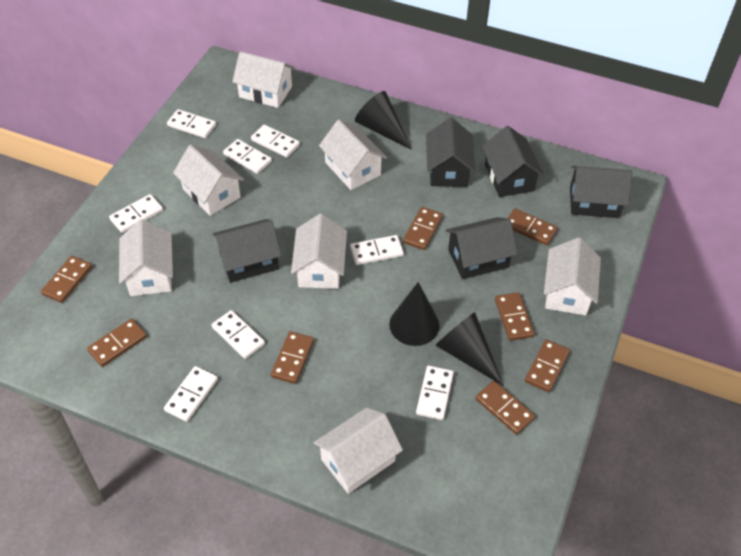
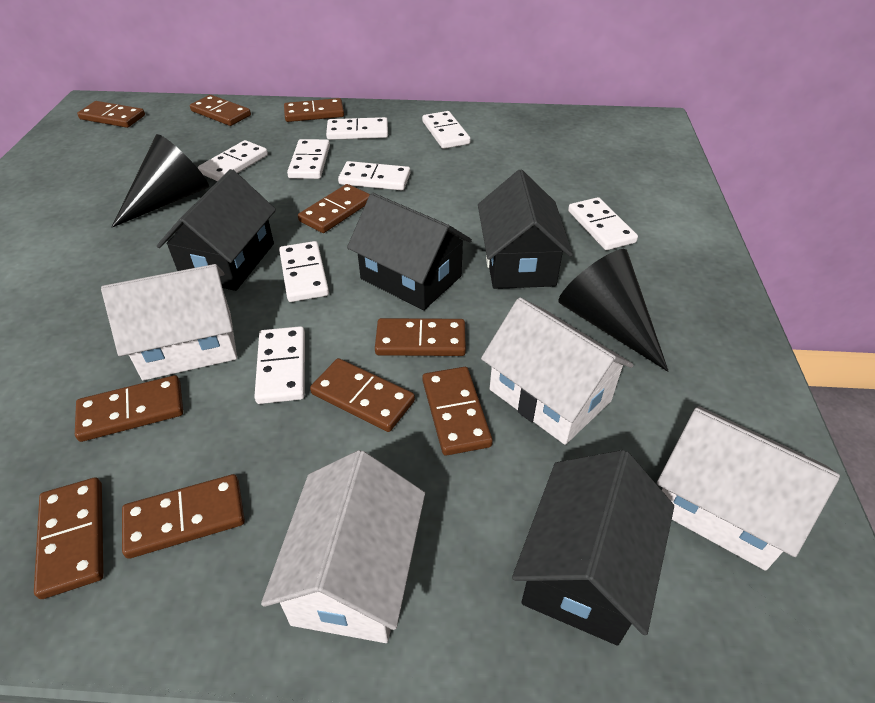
black cone: 3 -> 2
black house: 5 -> 4
brown domino: 8 -> 10
white house: 7 -> 4

